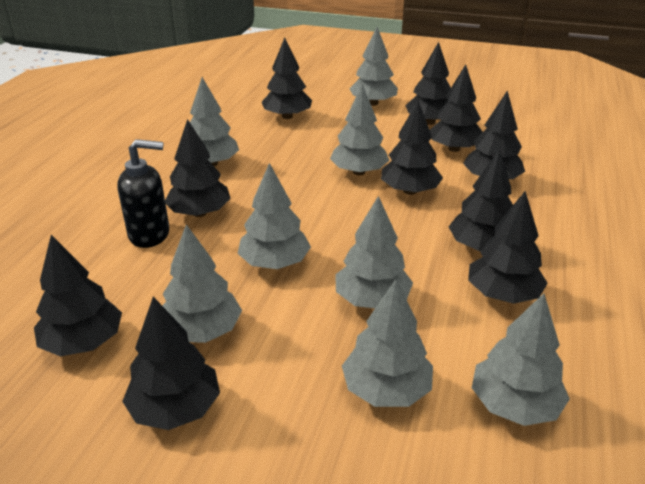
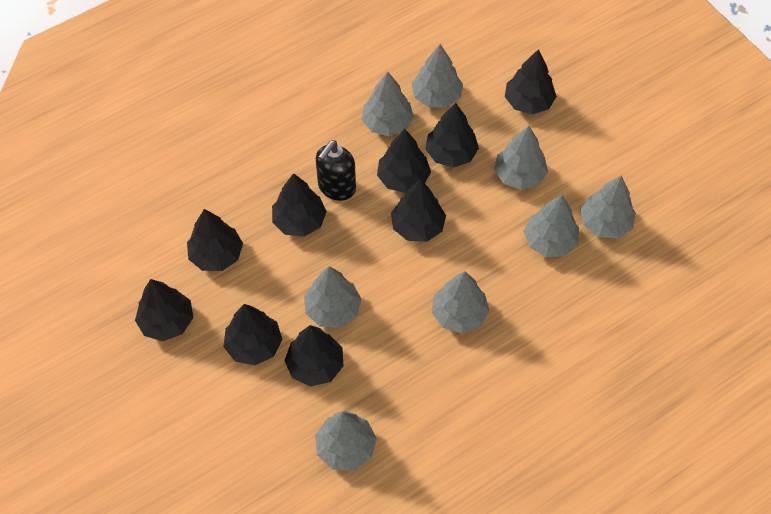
black tree: 10 -> 9

